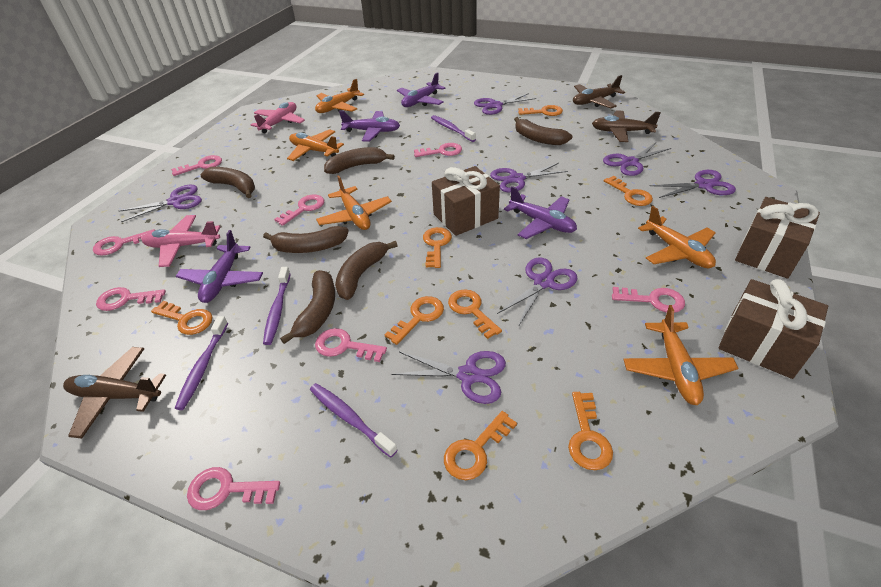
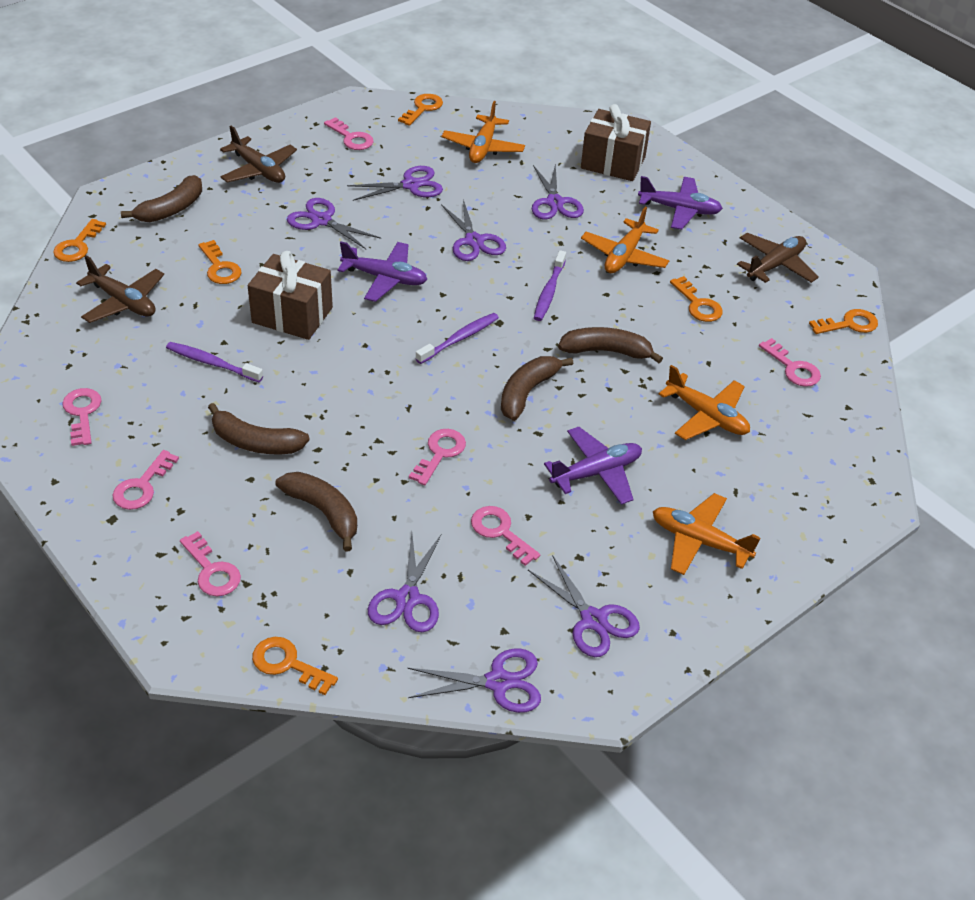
brown banana: 6 -> 5
brown gift: 3 -> 2
orange key: 8 -> 6
orange plane: 5 -> 4
pink key: 8 -> 7
pink plane: 2 -> 0
purple plane: 4 -> 3
purple toothbrush: 4 -> 3

